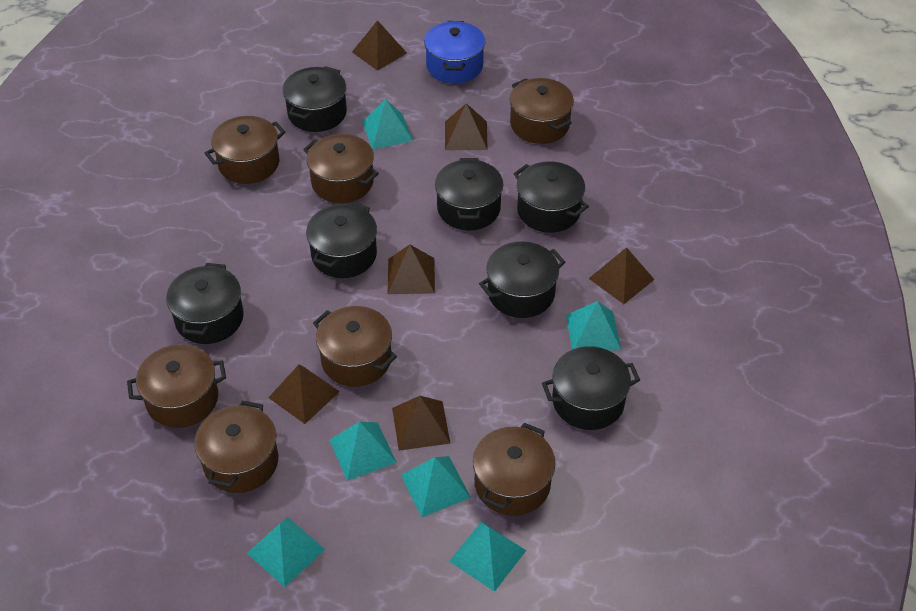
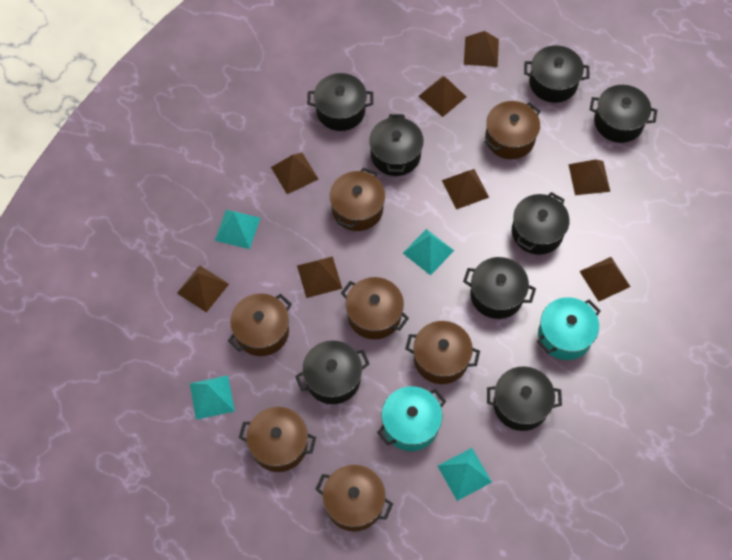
black pot: 7 -> 8
blue pot: 1 -> 0
brown pyramid: 6 -> 8
turquoise pot: 0 -> 2
turquoise pyramid: 6 -> 4

